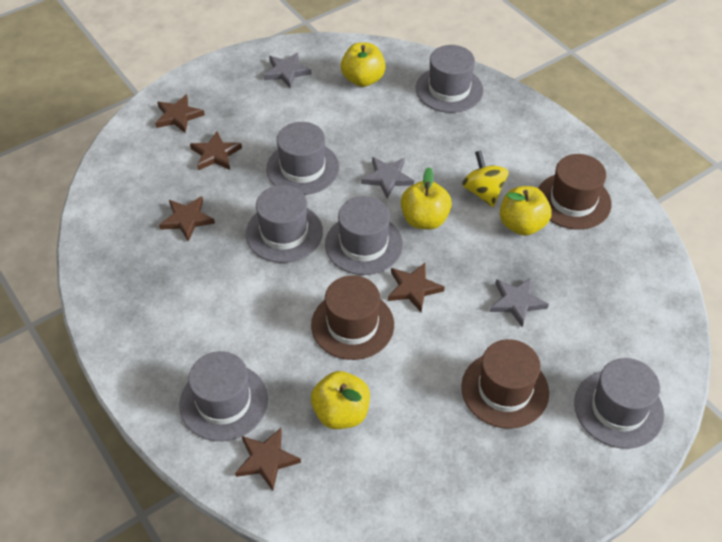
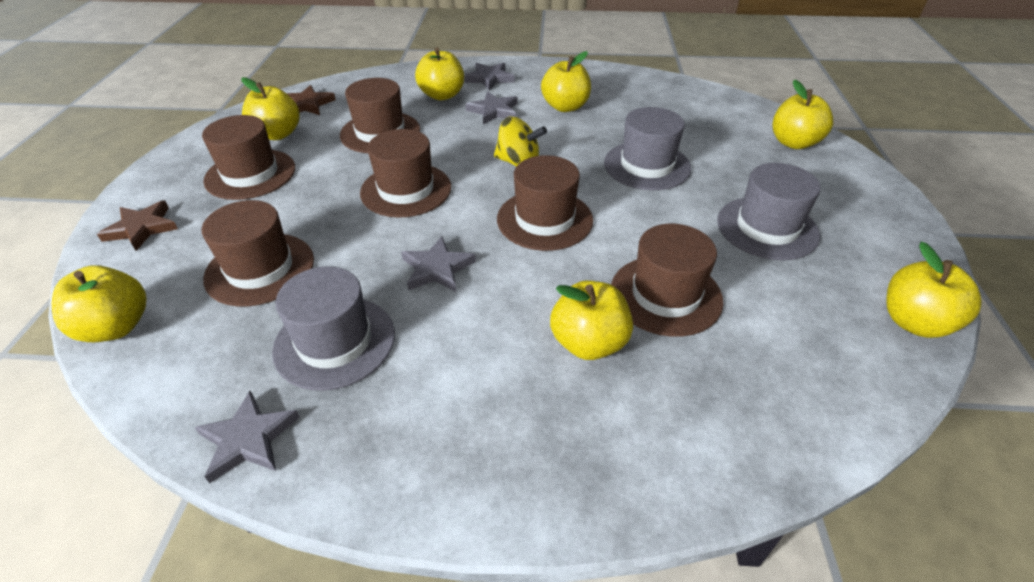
brown hat: 3 -> 6
brown star: 5 -> 2
grey hat: 6 -> 3
grey star: 3 -> 4
yellow apple: 4 -> 7

